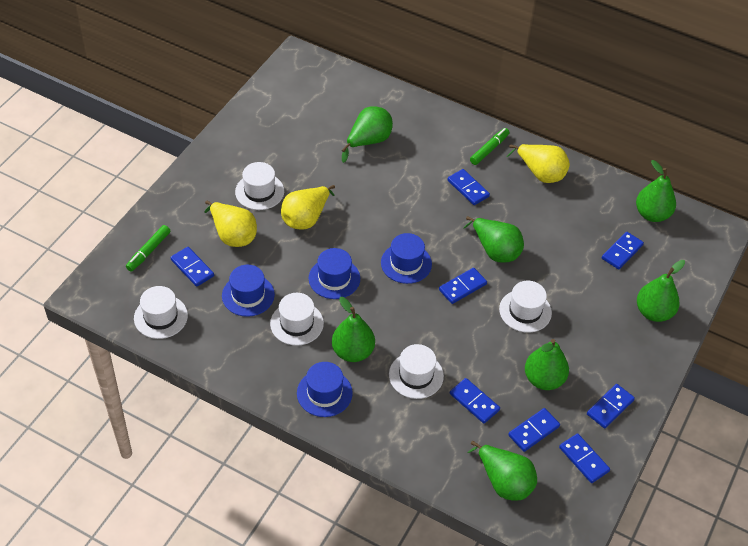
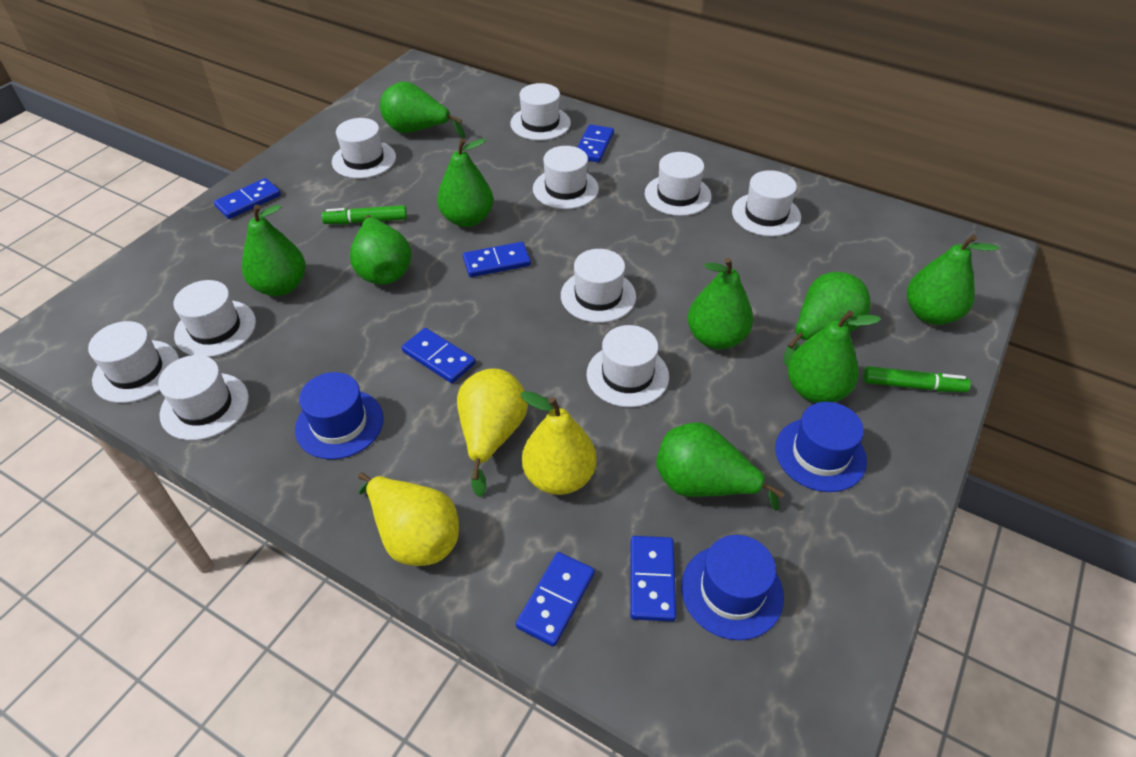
blue domino: 8 -> 6
blue hat: 4 -> 3
green pear: 7 -> 9
white hat: 5 -> 10

